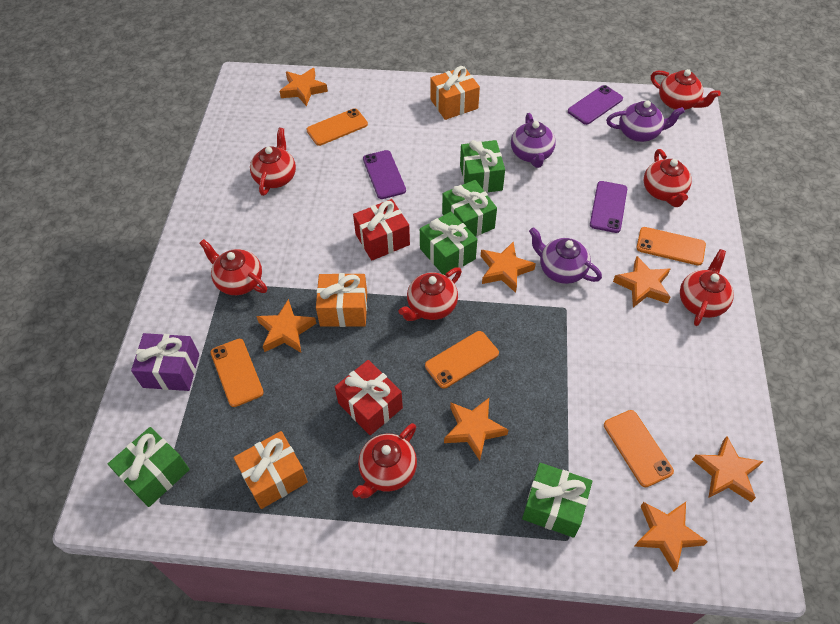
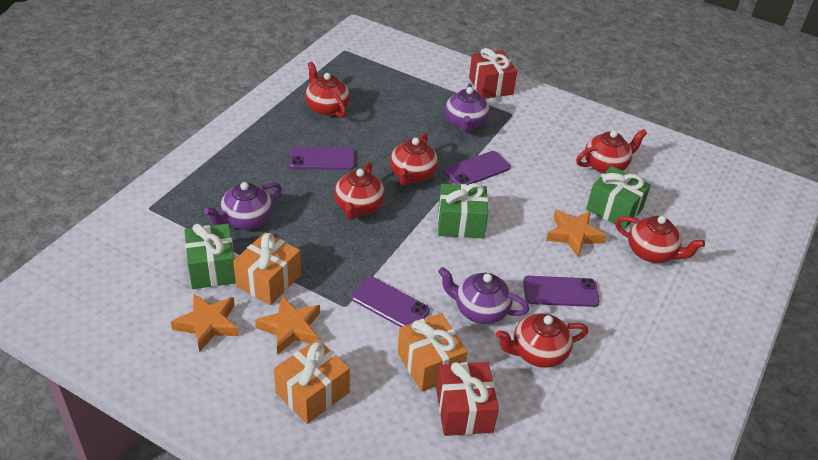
green gift: 5 -> 3
orange phone: 5 -> 0
orange star: 7 -> 3
purple gift: 1 -> 0
purple phone: 3 -> 4
red teapot: 7 -> 6

